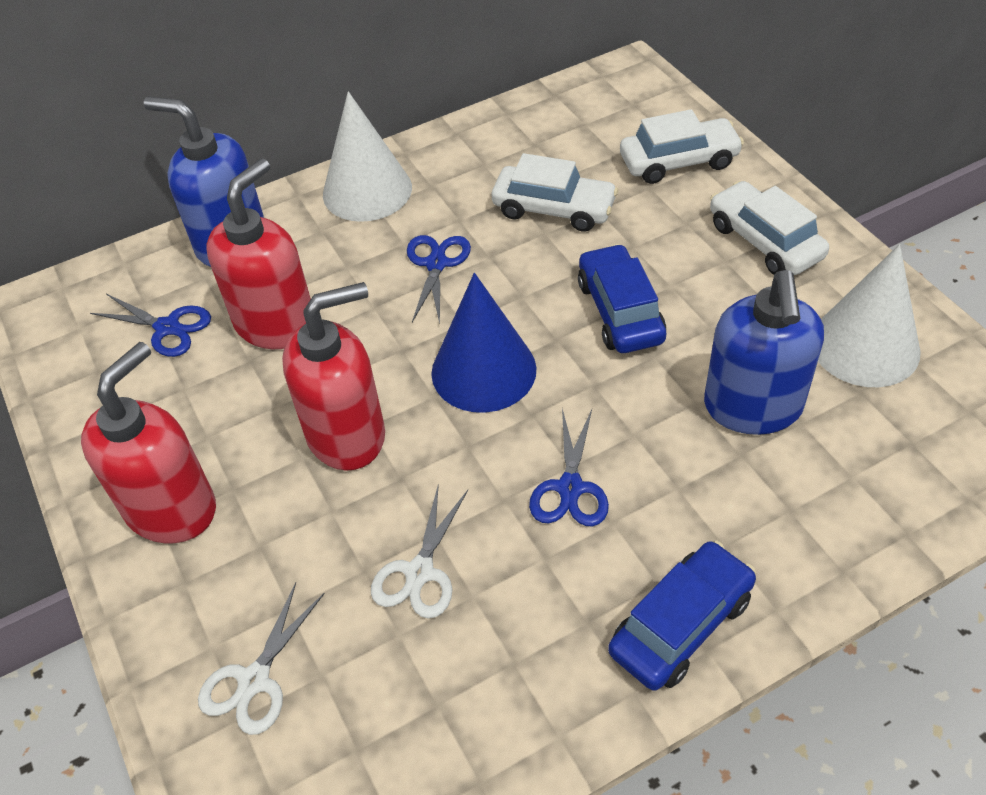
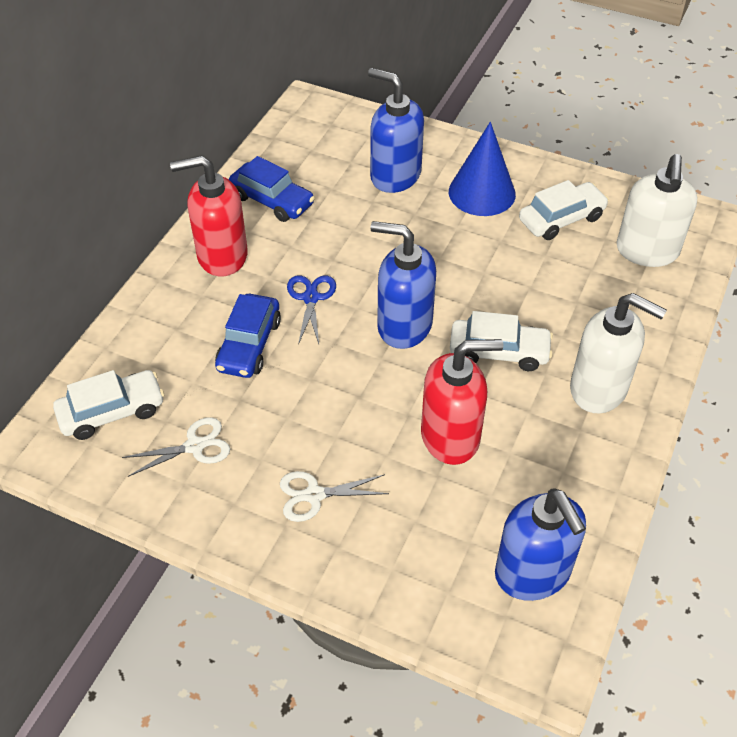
blue scissors: 3 -> 1
blue soap dispenser: 2 -> 3
red soap dispenser: 3 -> 2
white cone: 2 -> 0
white soap dispenser: 0 -> 2

